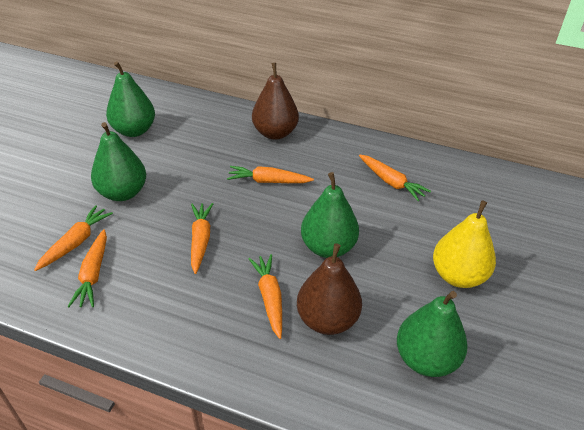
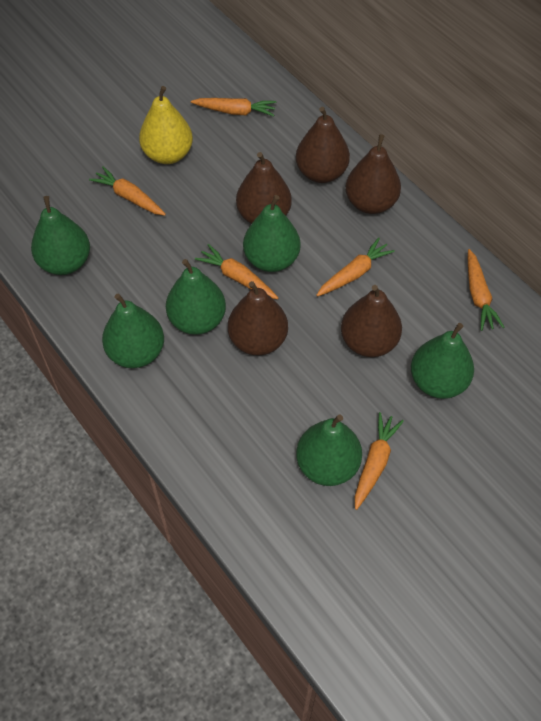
brown pear: 2 -> 5
green pear: 4 -> 6

